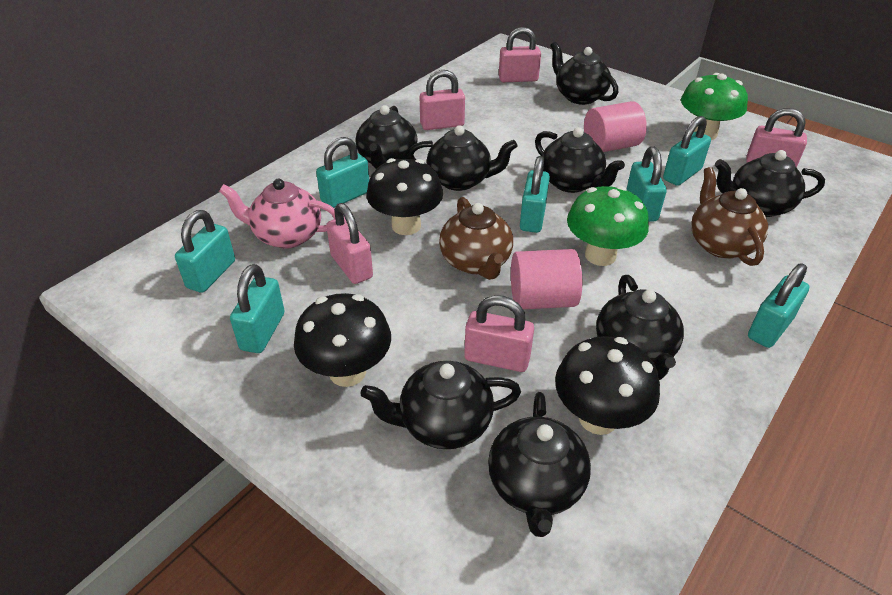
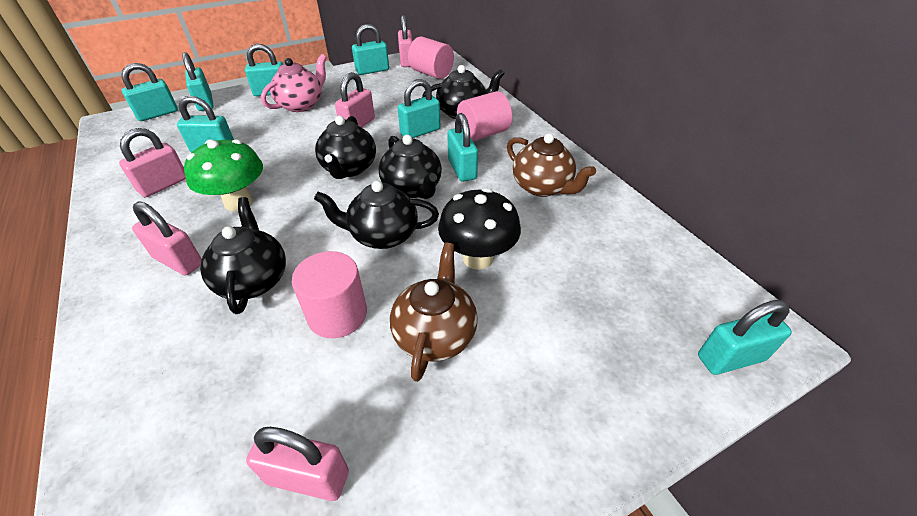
black mushroom: 3 -> 1
black teapot: 8 -> 5
green mushroom: 2 -> 1
pink cylinder: 2 -> 3
turquoise padlock: 7 -> 8

